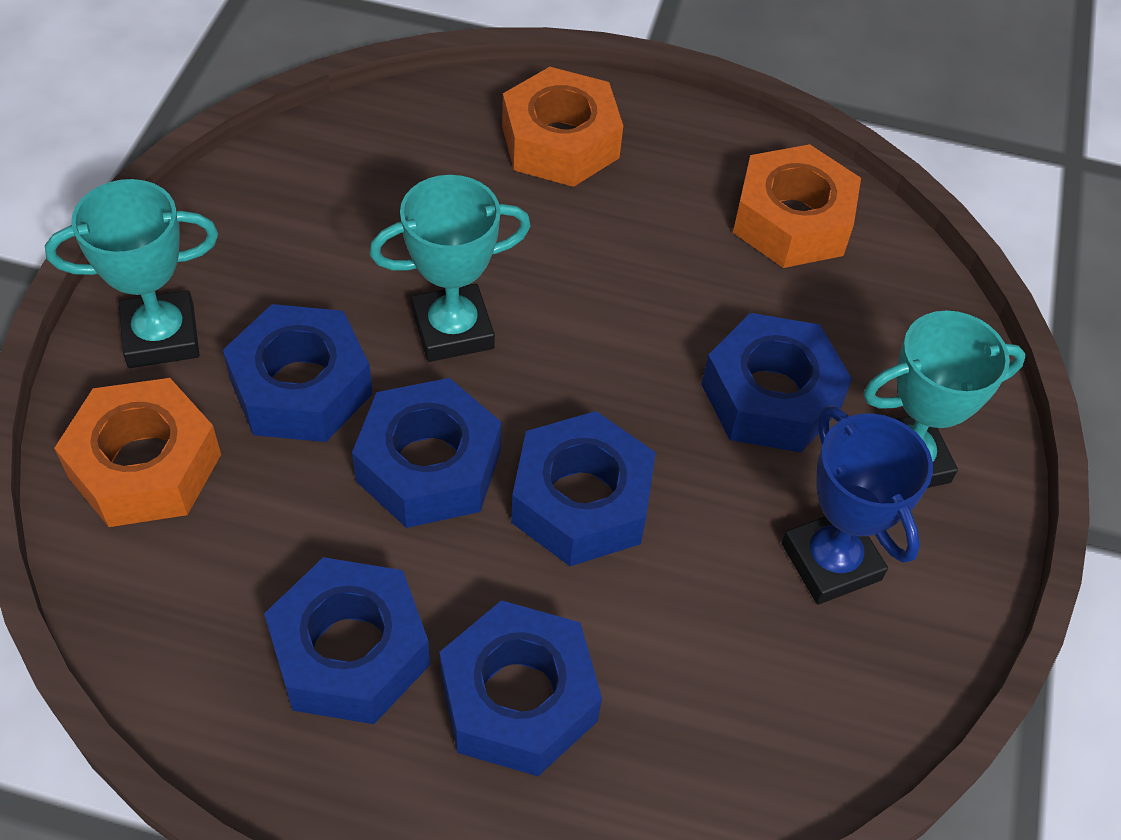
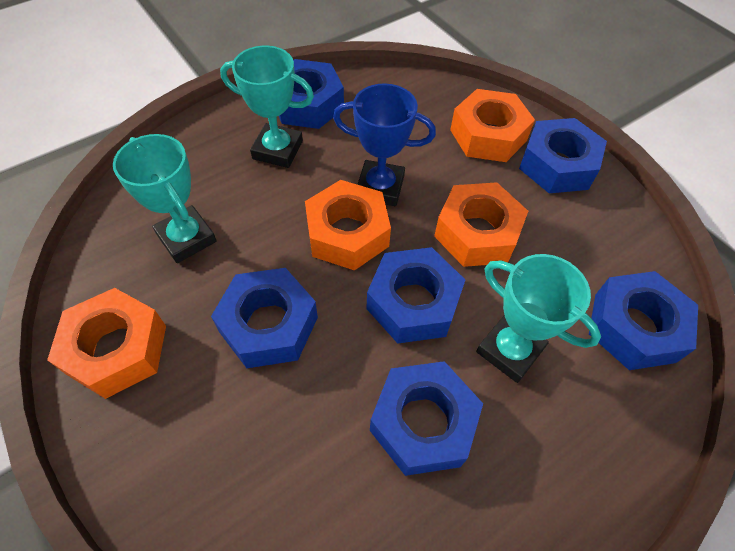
orange nut: 3 -> 4

